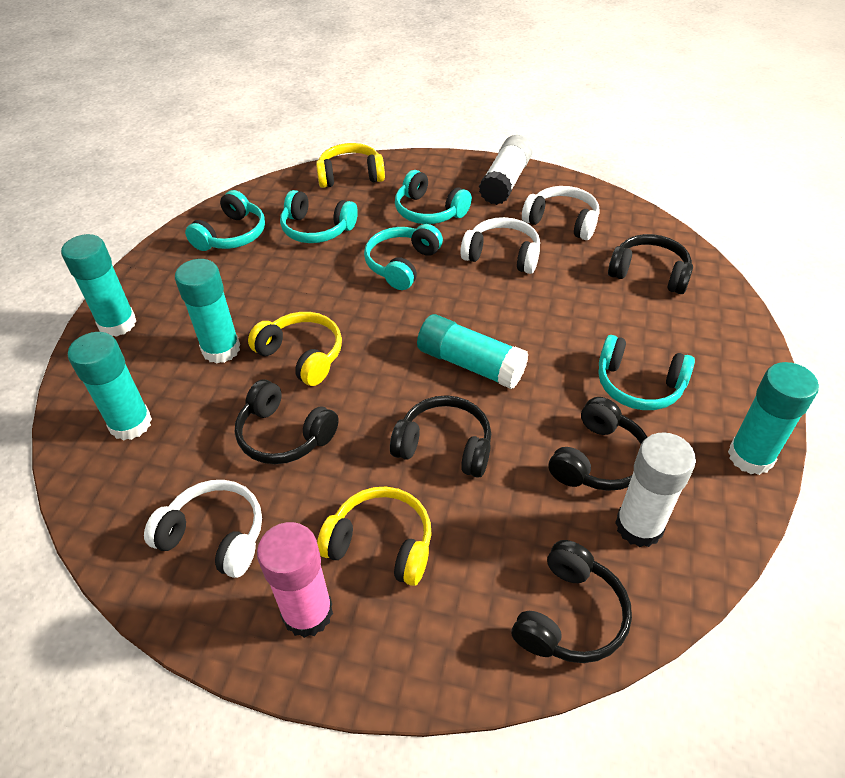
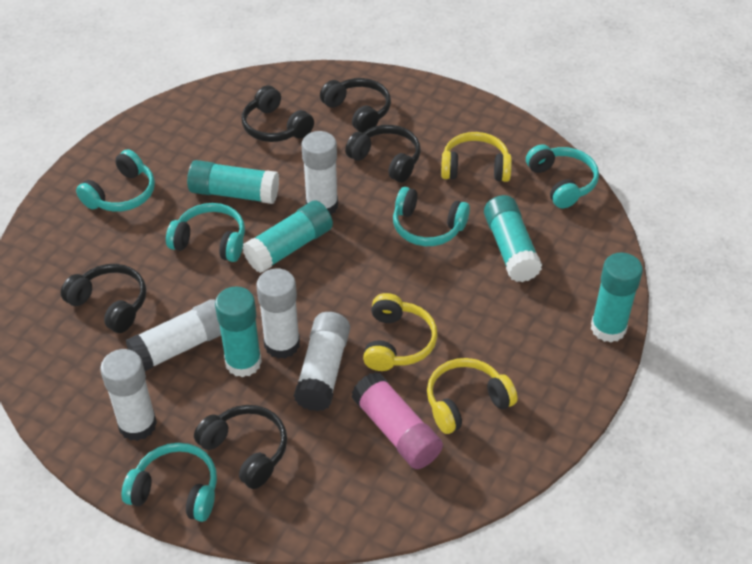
white glue stick: 2 -> 5
white headphones: 3 -> 0

